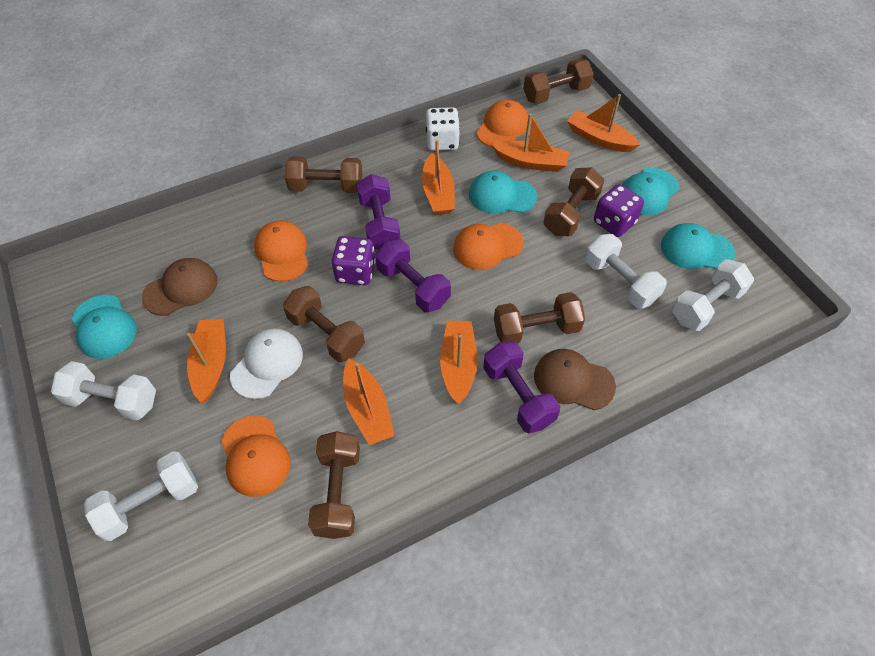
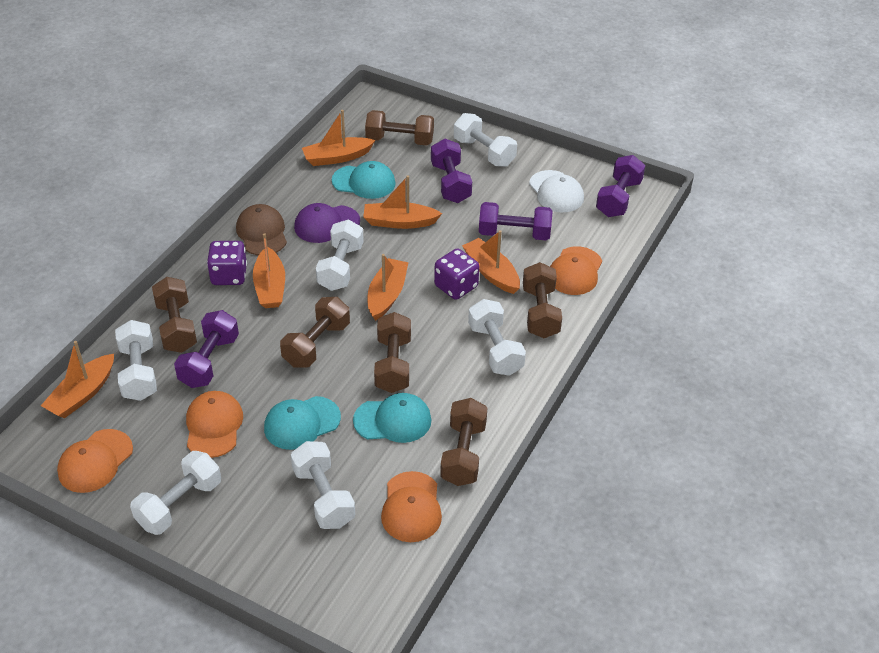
brown cap: 2 -> 1
purple cap: 0 -> 1
purple dumbbell: 3 -> 4
turquoise cap: 4 -> 3
white dice: 1 -> 0
white dumbbell: 4 -> 6

